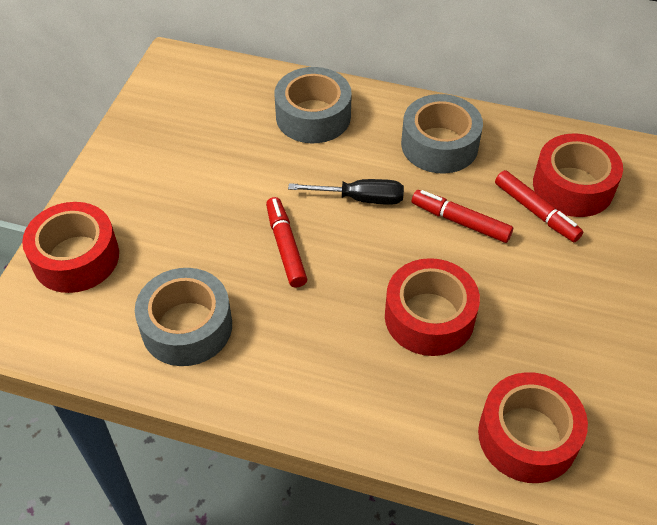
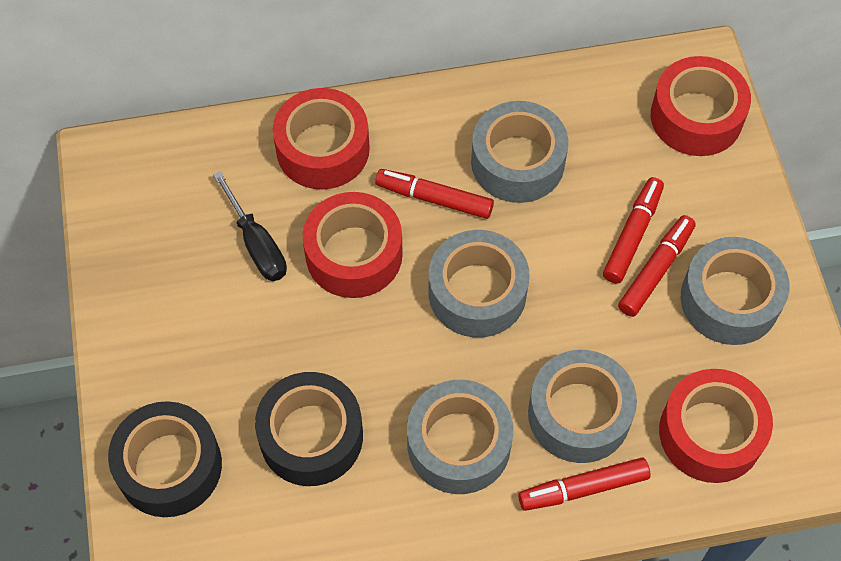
black tape: 0 -> 2
grey tape: 3 -> 5
red marker: 3 -> 4

